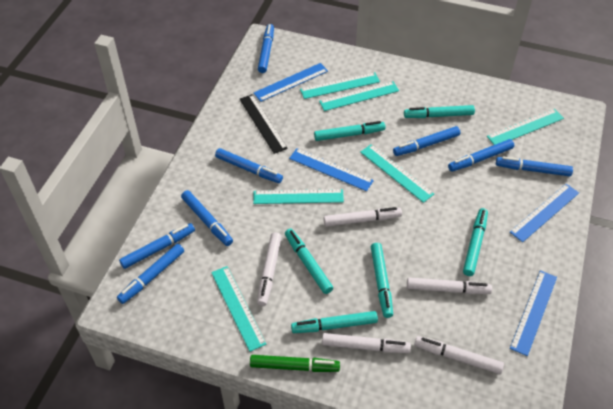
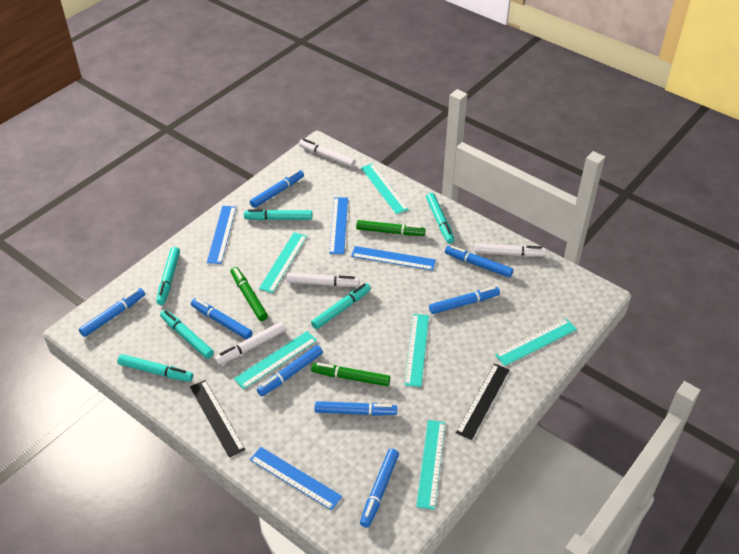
black ruler: 1 -> 2
green marker: 1 -> 3
white marker: 5 -> 4

